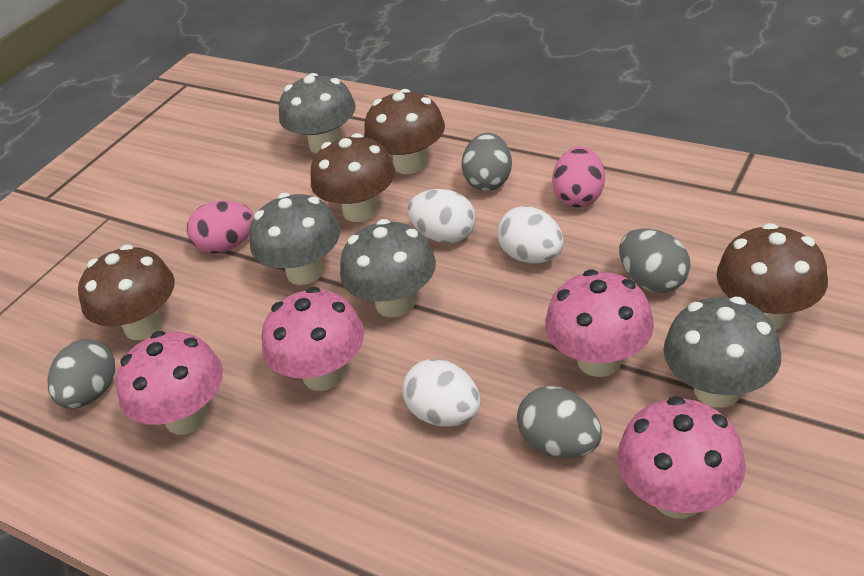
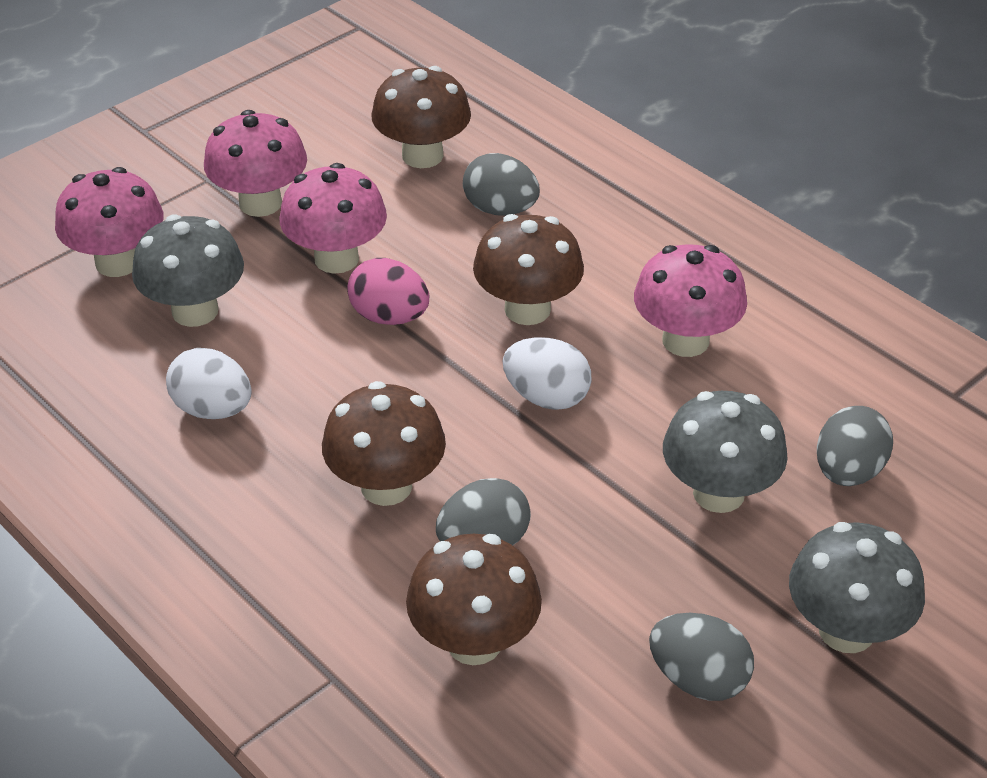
grey mushroom: 4 -> 3
pink egg: 2 -> 1
white egg: 3 -> 2

